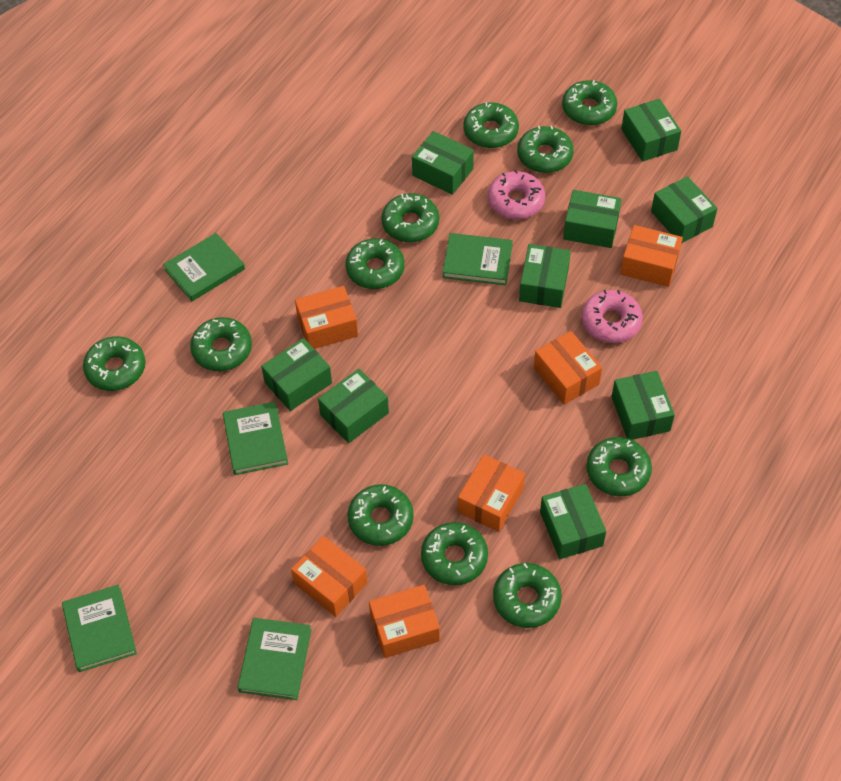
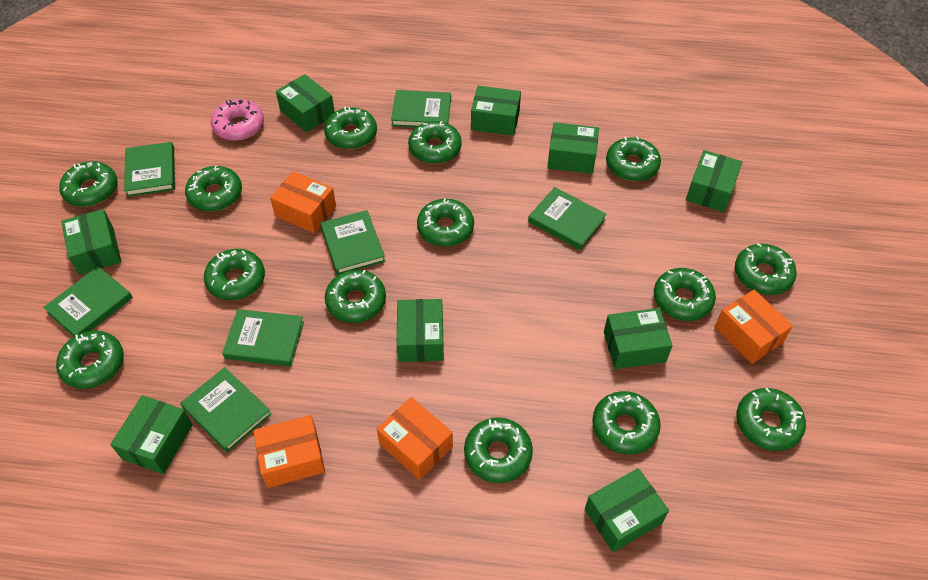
green book: 5 -> 7
green donut: 11 -> 14
orange box: 6 -> 4
pink donut: 2 -> 1

